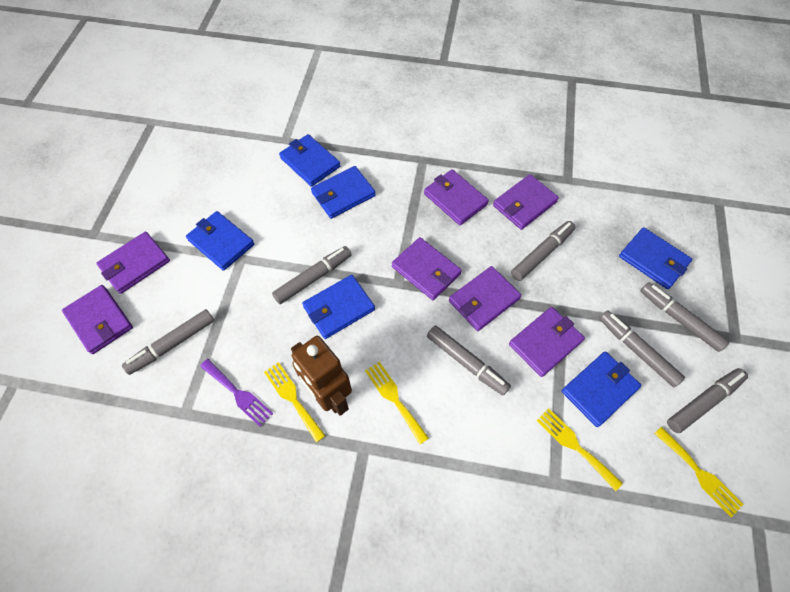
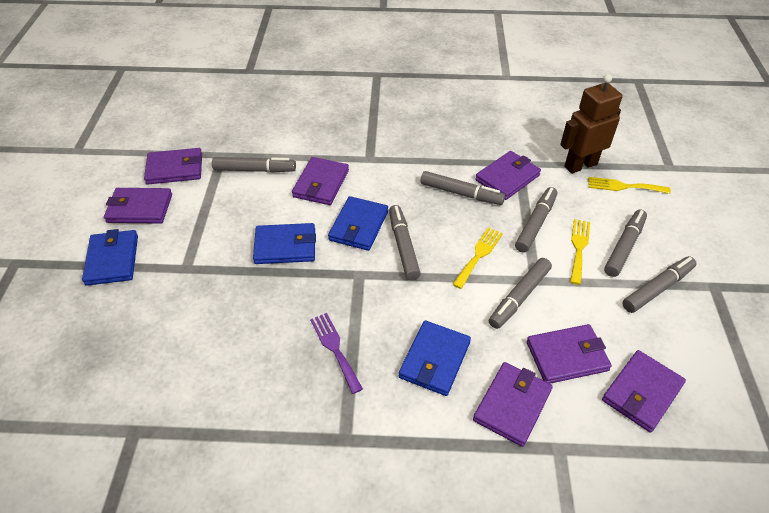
blue wallet: 6 -> 4
yellow fork: 4 -> 3

